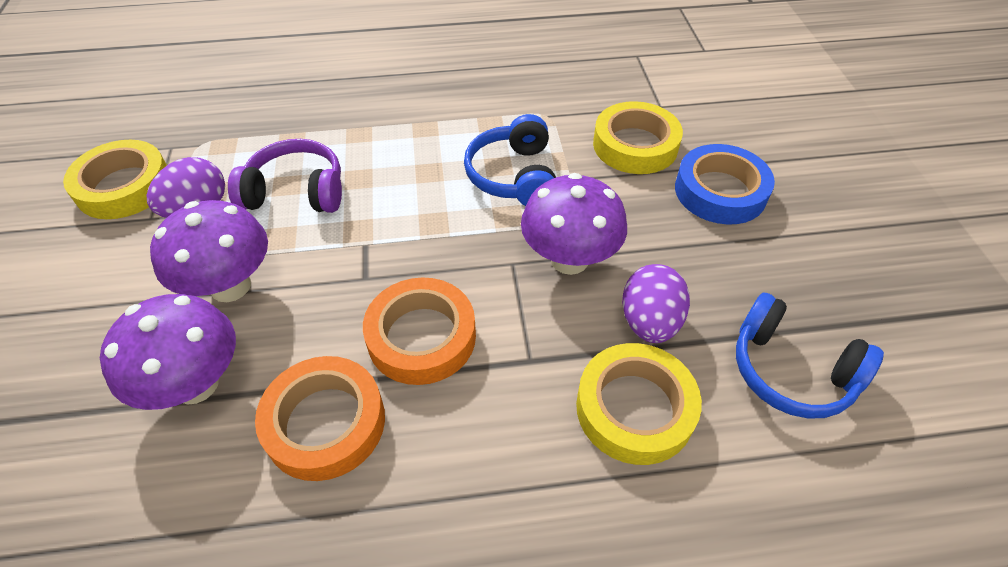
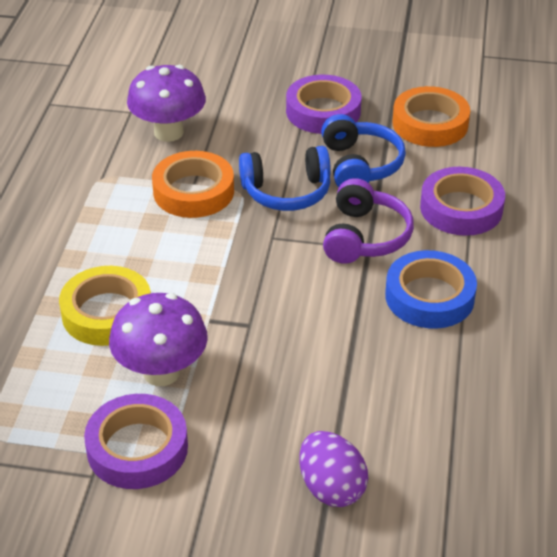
purple egg: 2 -> 1
purple mushroom: 3 -> 2
purple tape: 0 -> 3
yellow tape: 3 -> 1

